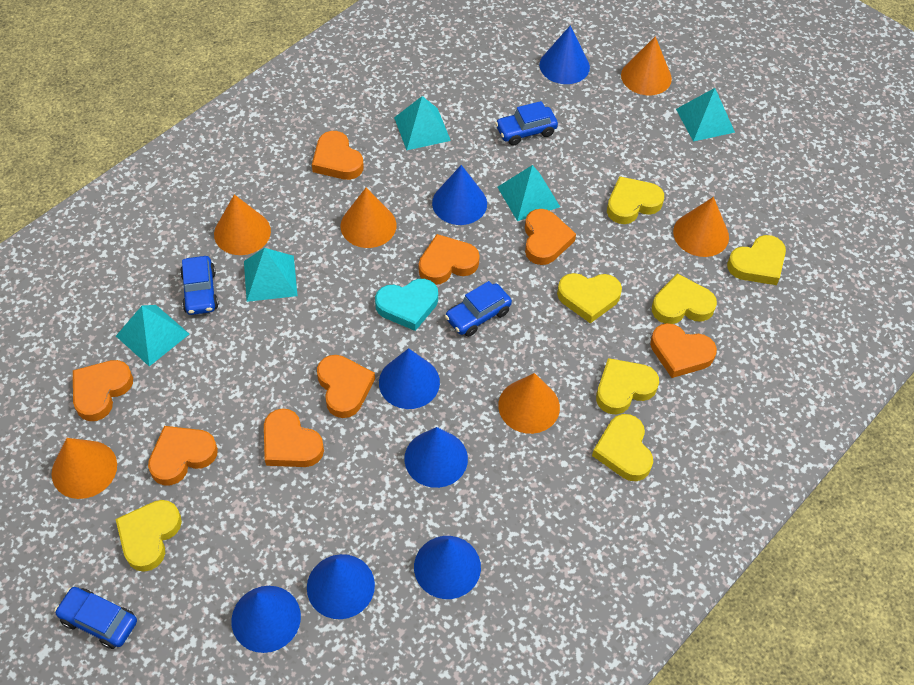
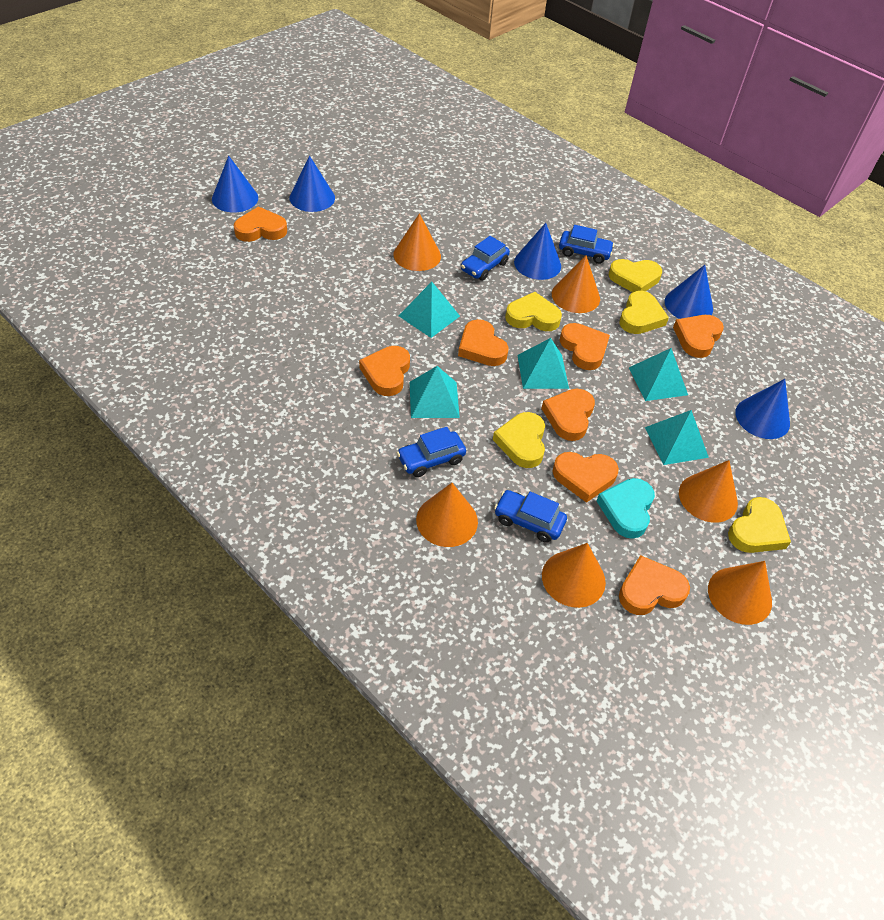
blue cone: 7 -> 5
yellow heart: 7 -> 5

